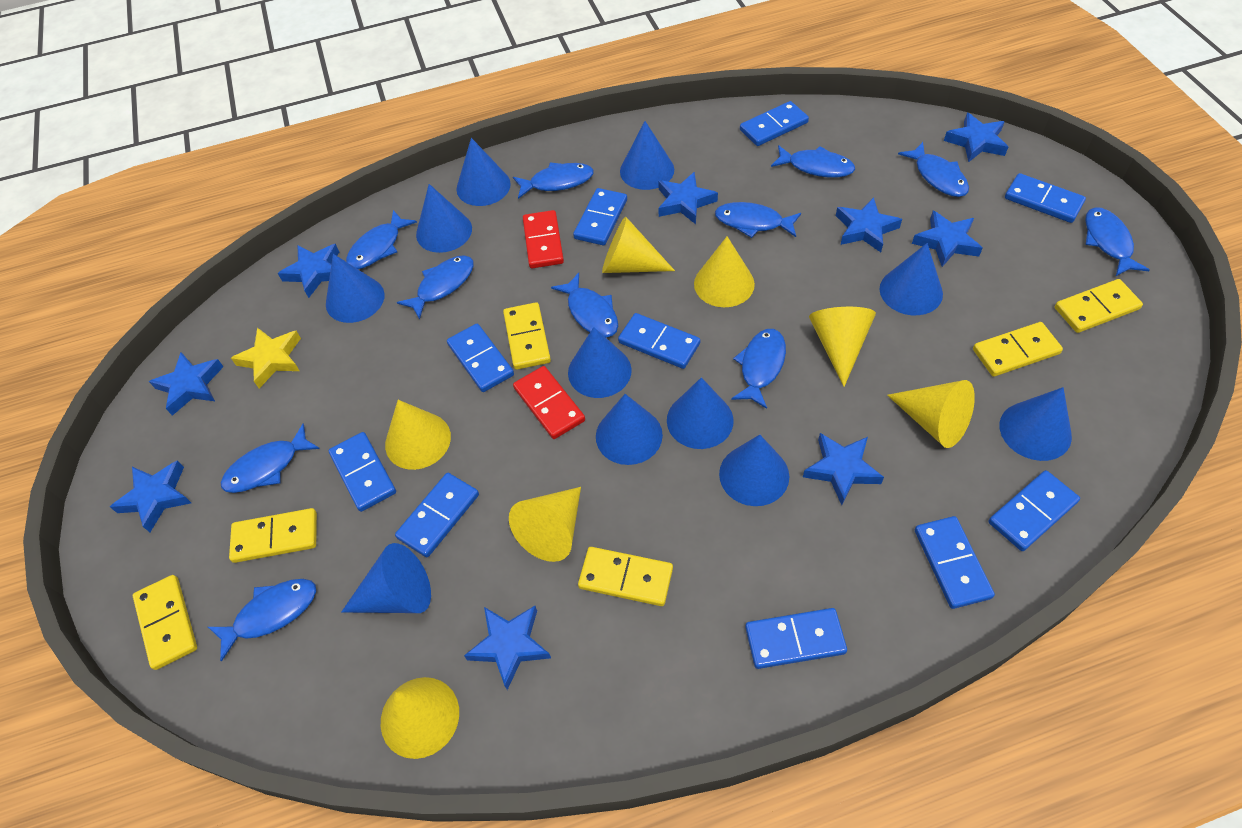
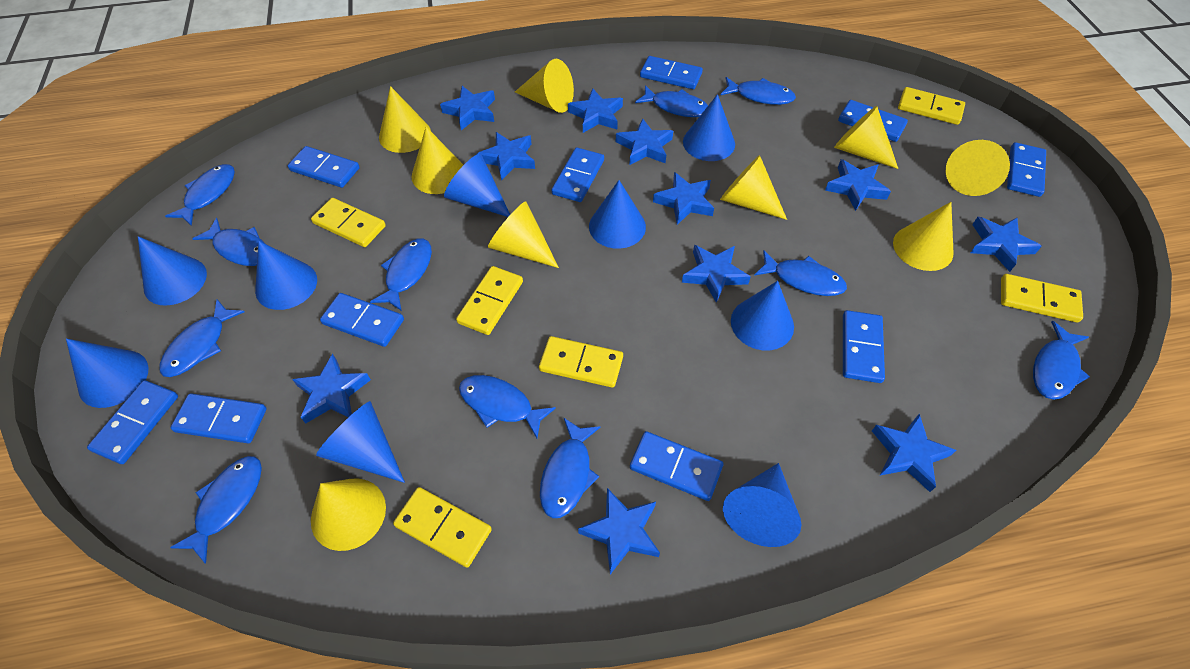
blue cone: 11 -> 9
blue star: 9 -> 11
red domino: 2 -> 0
yellow cone: 7 -> 9
yellow star: 1 -> 0

